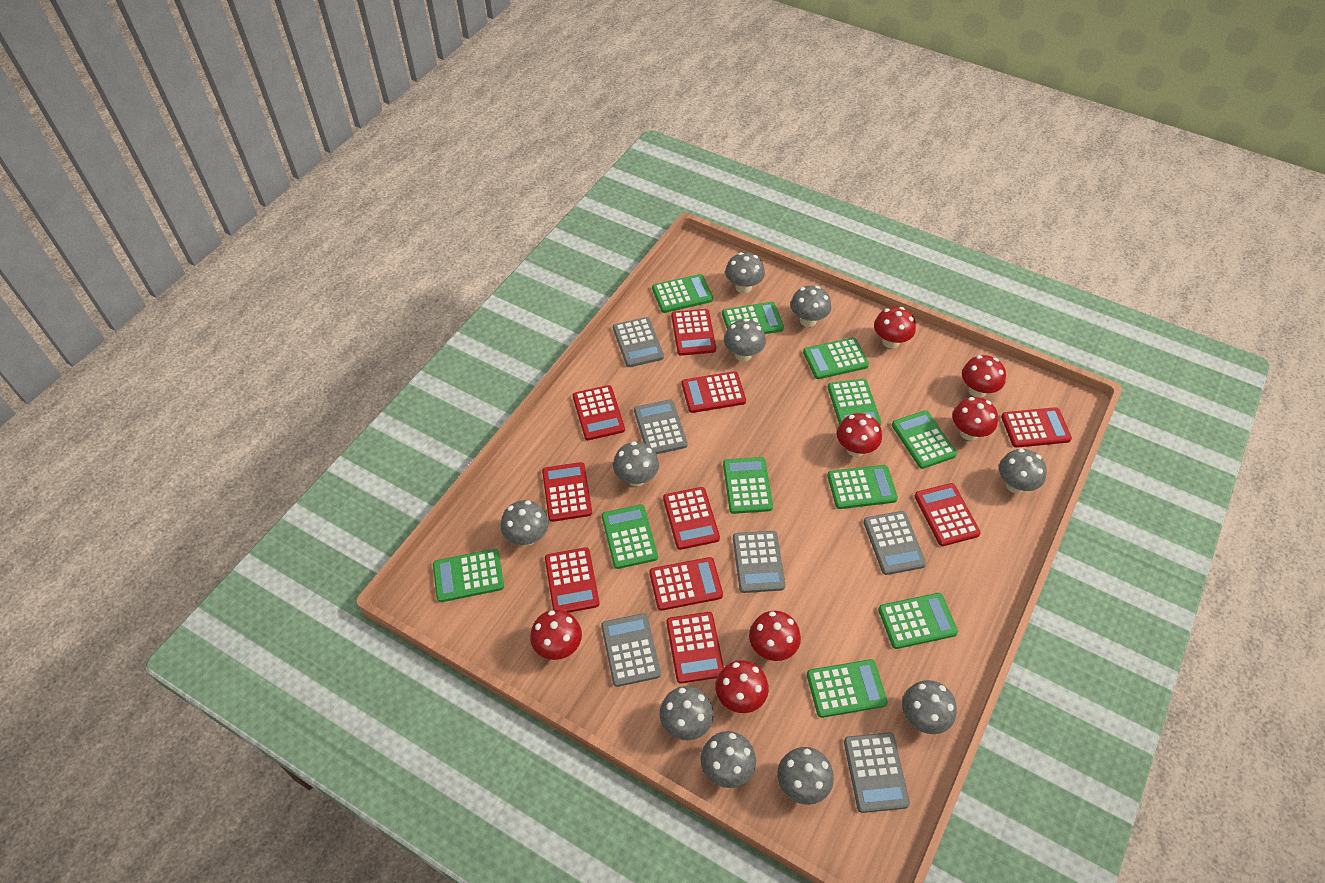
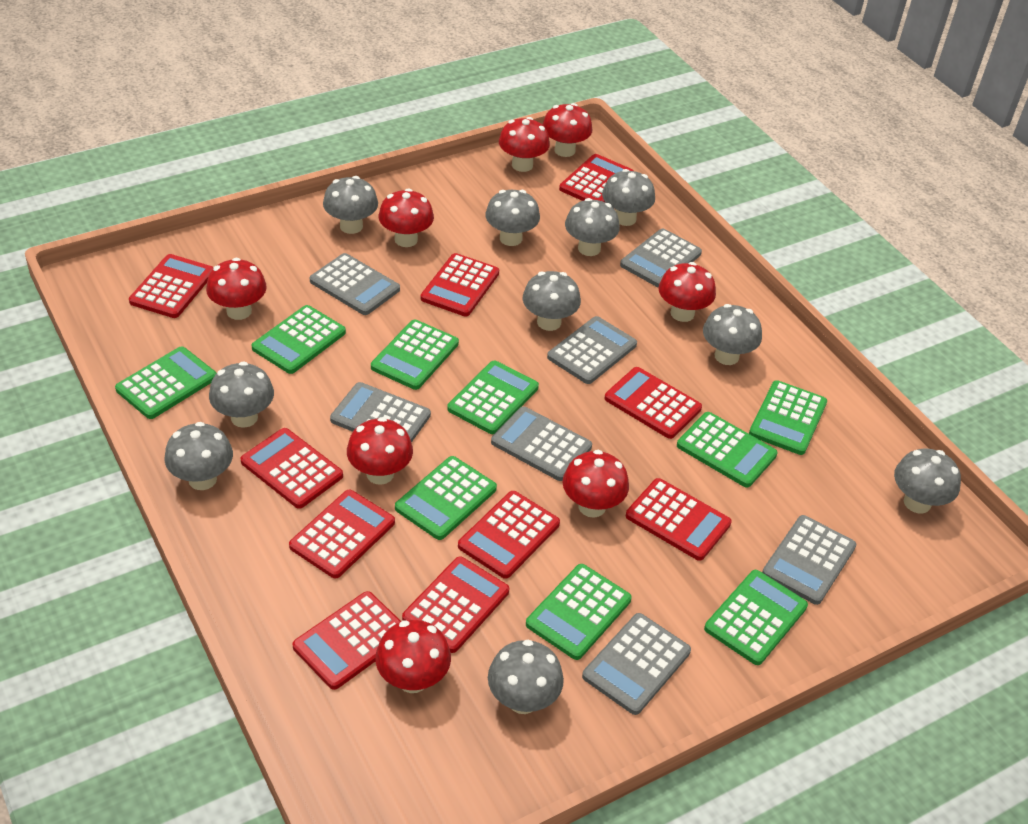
green calculator: 11 -> 9
grey calculator: 6 -> 7
red mushroom: 7 -> 8

